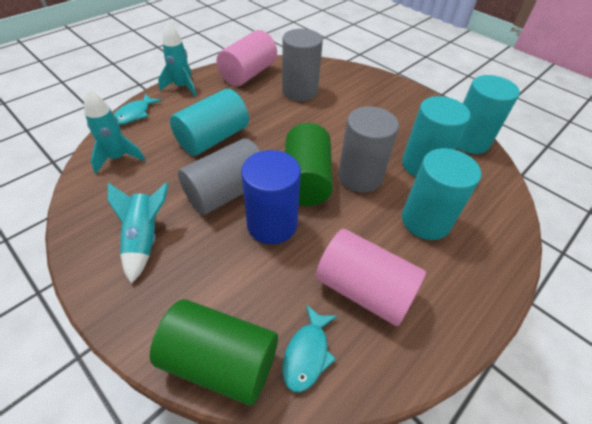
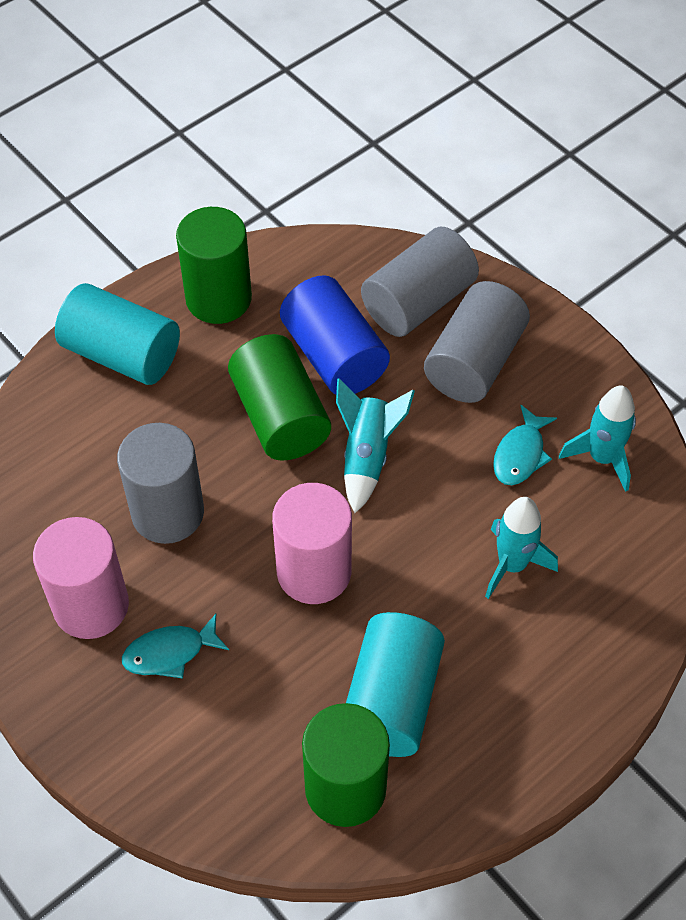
green cylinder: 2 -> 3
turquoise cylinder: 4 -> 2

